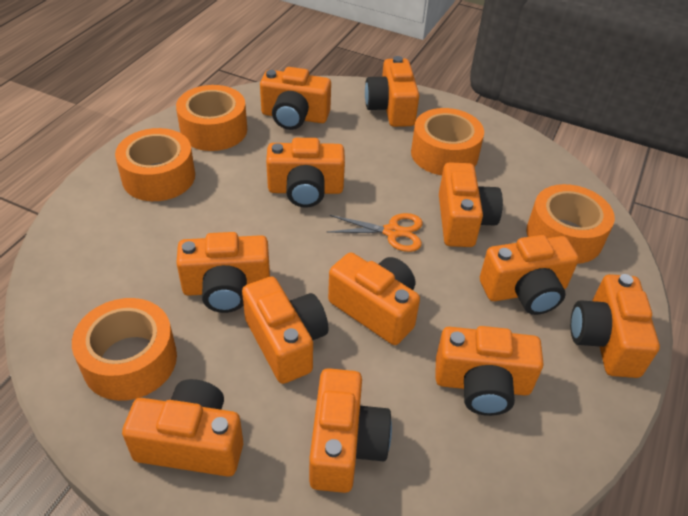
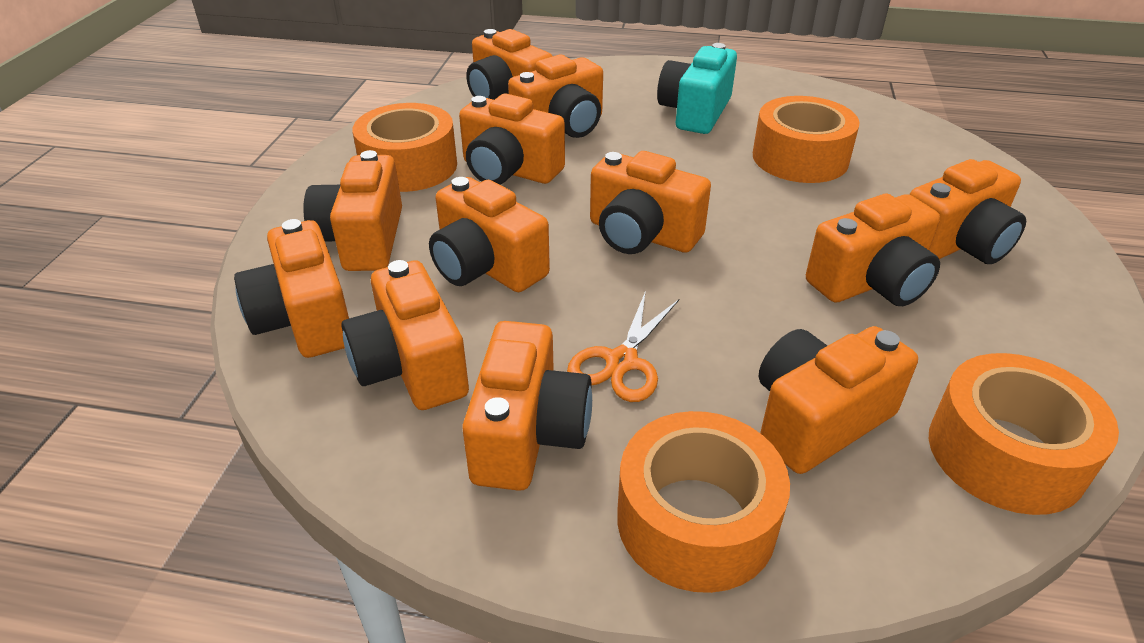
orange tape: 5 -> 4
turquoise camera: 0 -> 1

